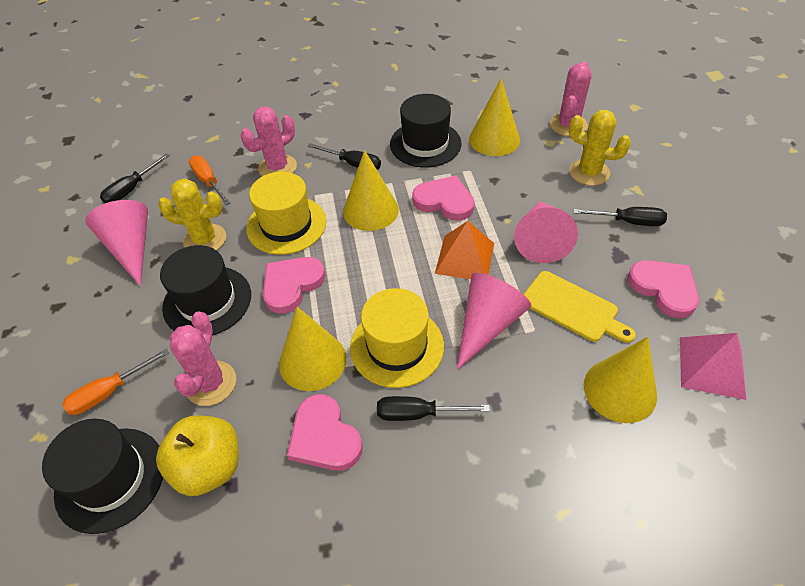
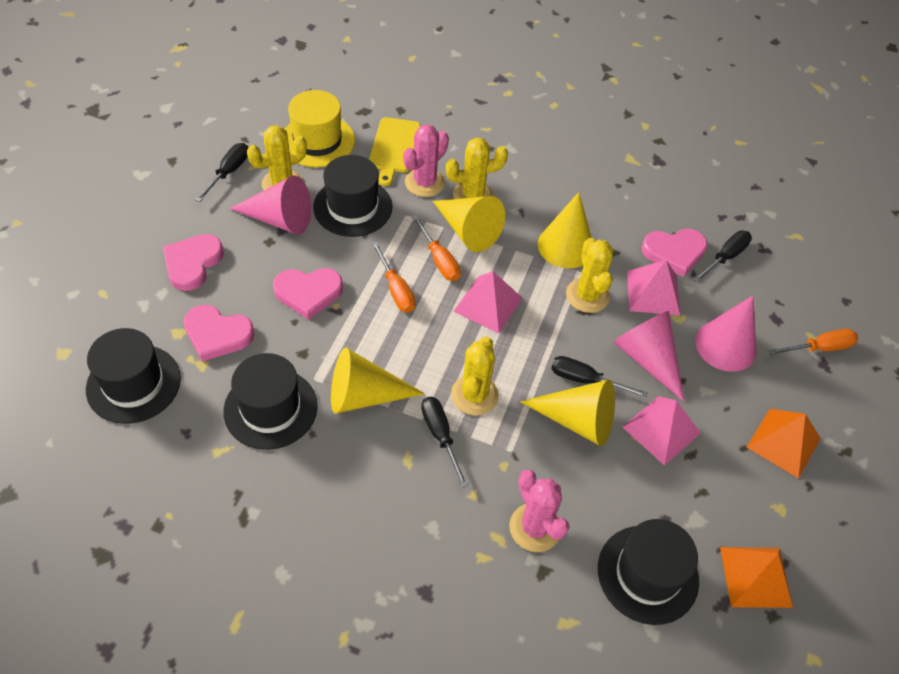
black hat: 3 -> 4
orange pyramid: 1 -> 2
orange screwdriver: 2 -> 3
pink cactus: 3 -> 2
pink pyramid: 1 -> 3
yellow apple: 1 -> 0
yellow cactus: 2 -> 4
yellow hat: 2 -> 1

